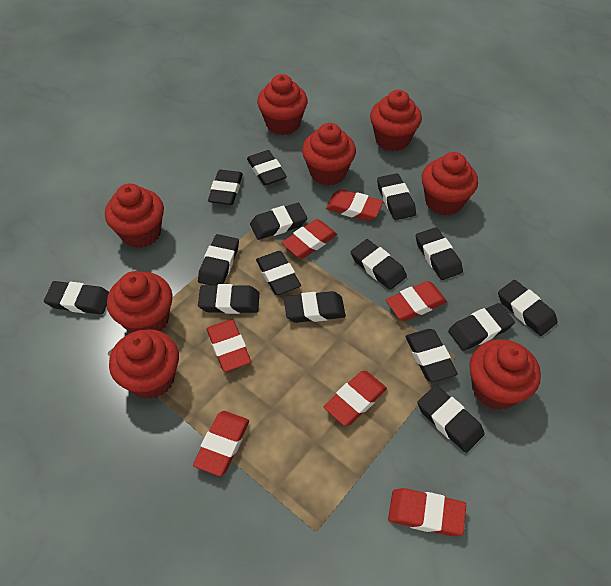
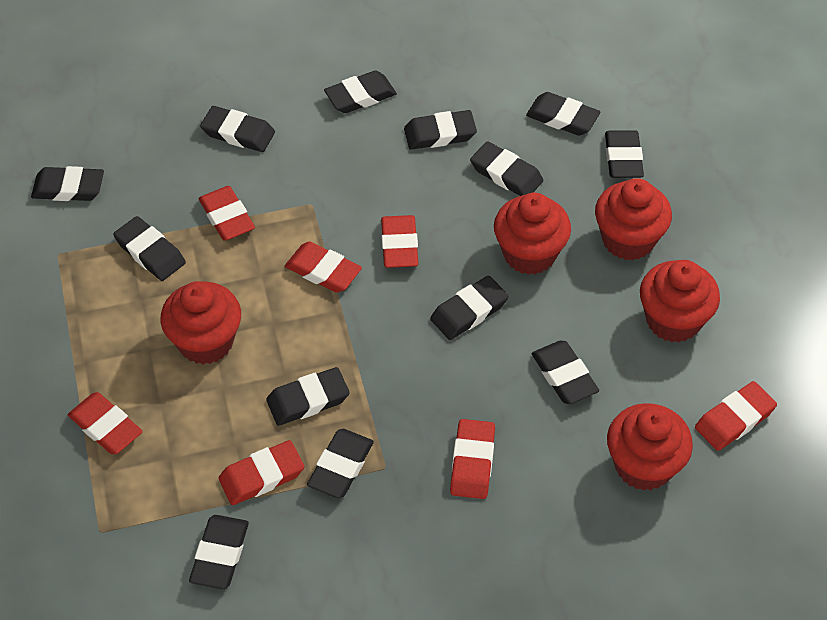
black eraser: 15 -> 13
red cupcake: 8 -> 5

